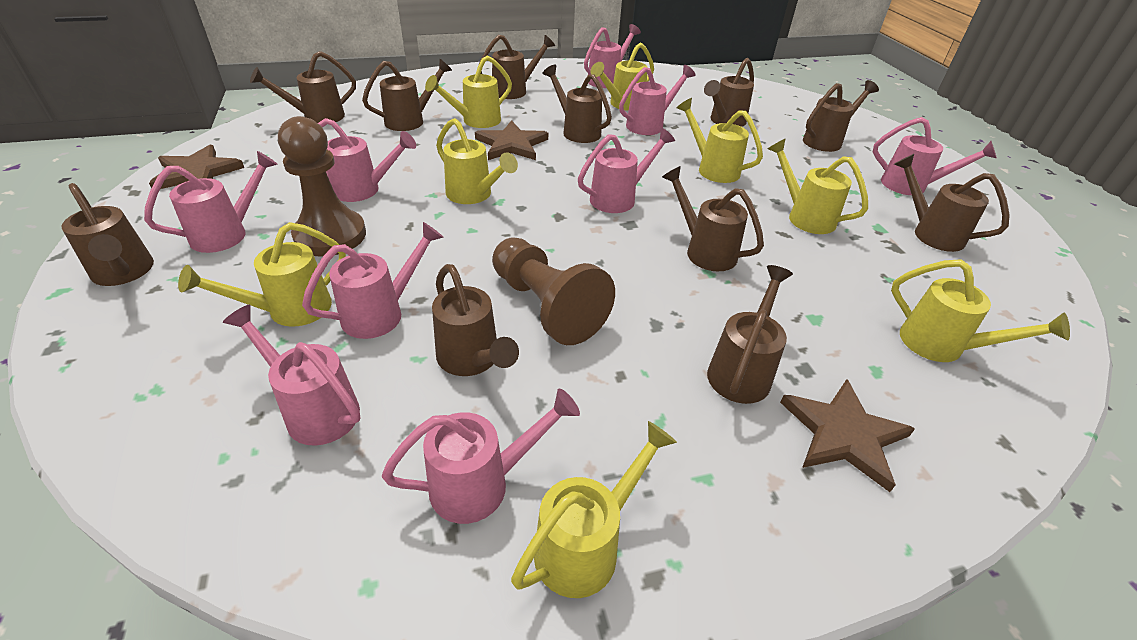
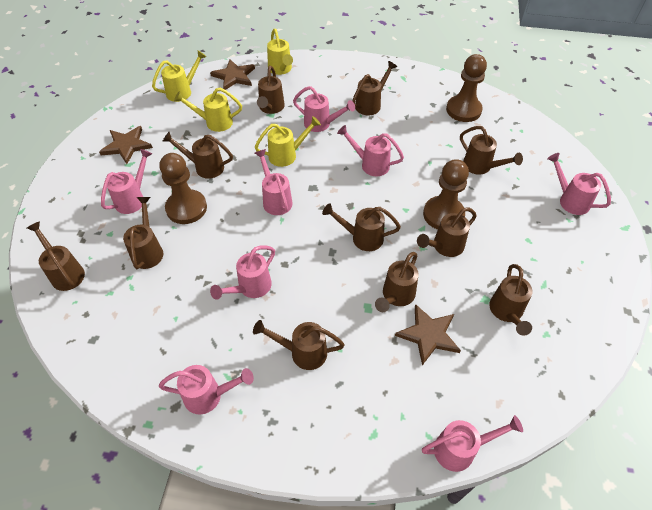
brown pawn: 2 -> 3
pink watering can: 9 -> 8
yellow watering can: 8 -> 4

